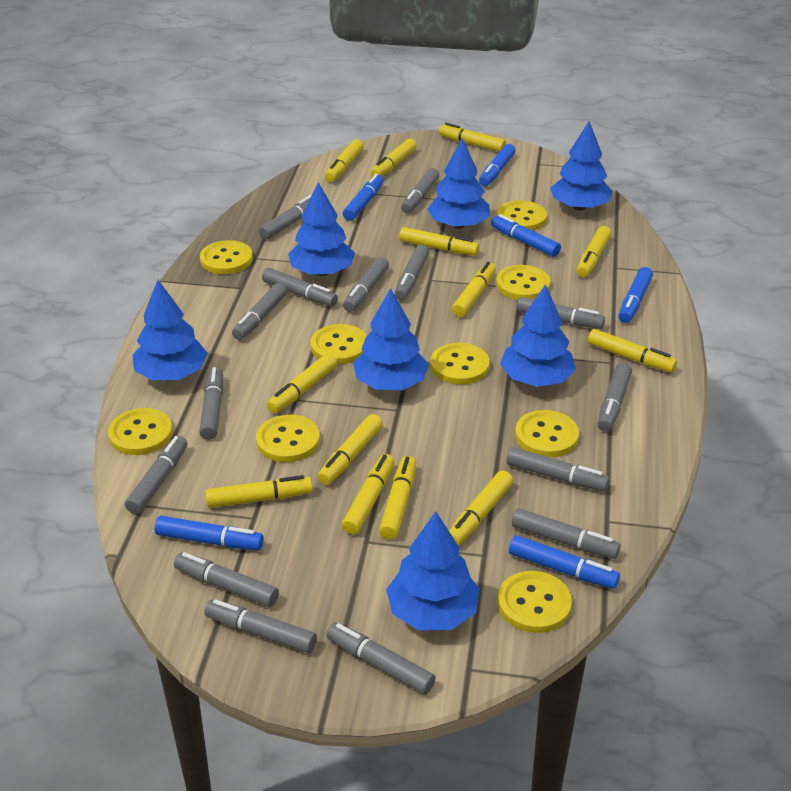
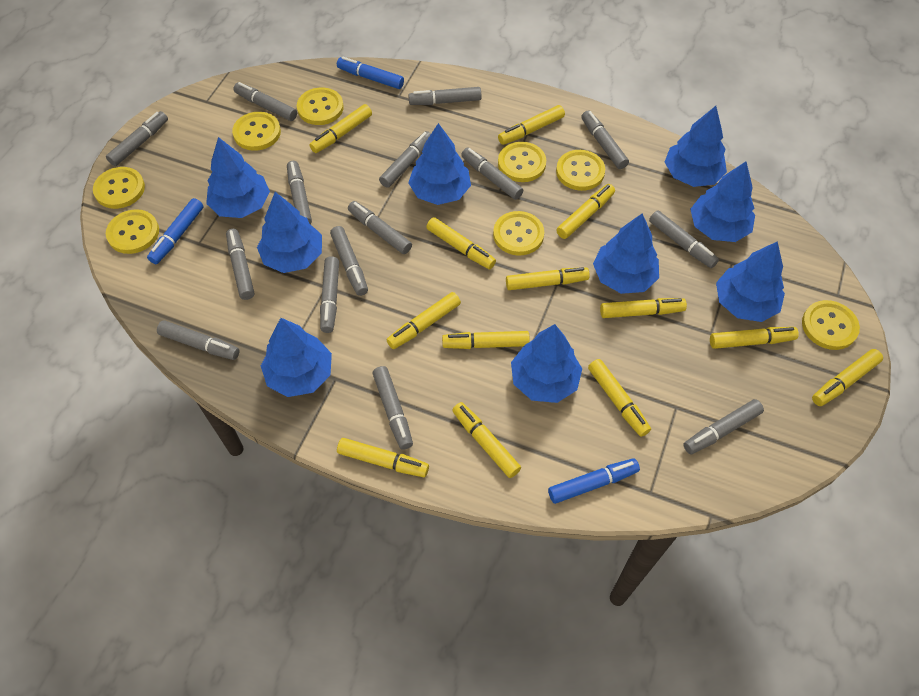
blue marker: 6 -> 3
blue tree: 7 -> 9
yellow button: 9 -> 8

